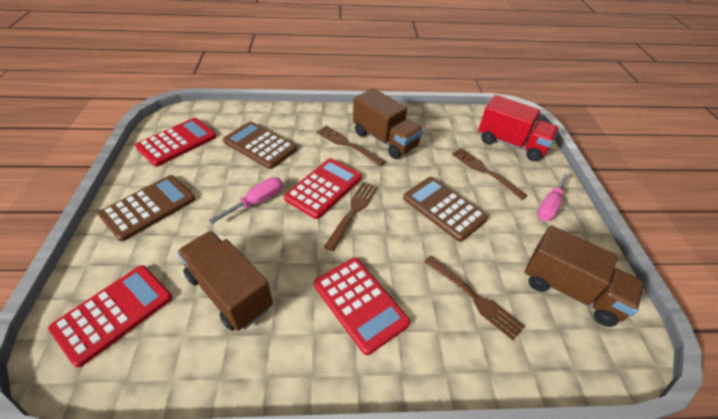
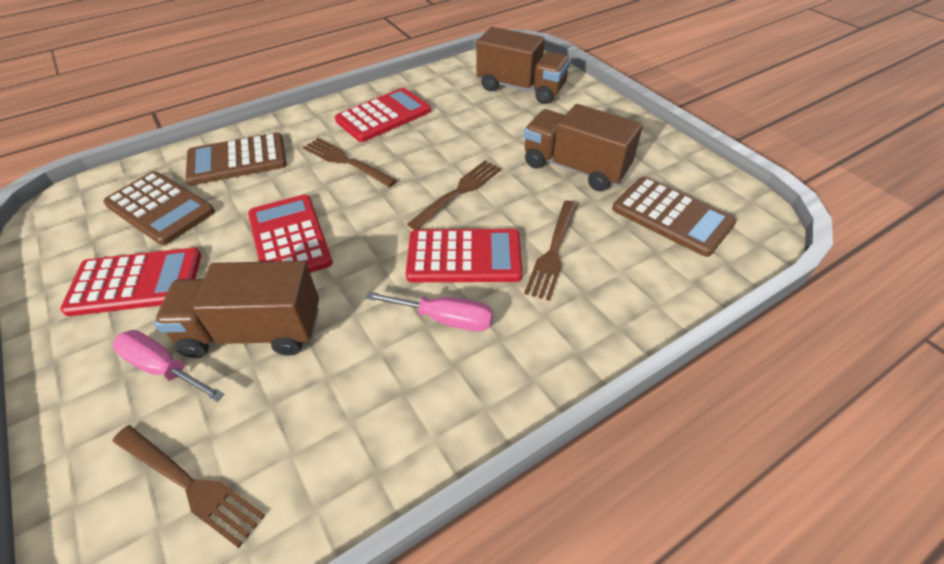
red truck: 1 -> 0

